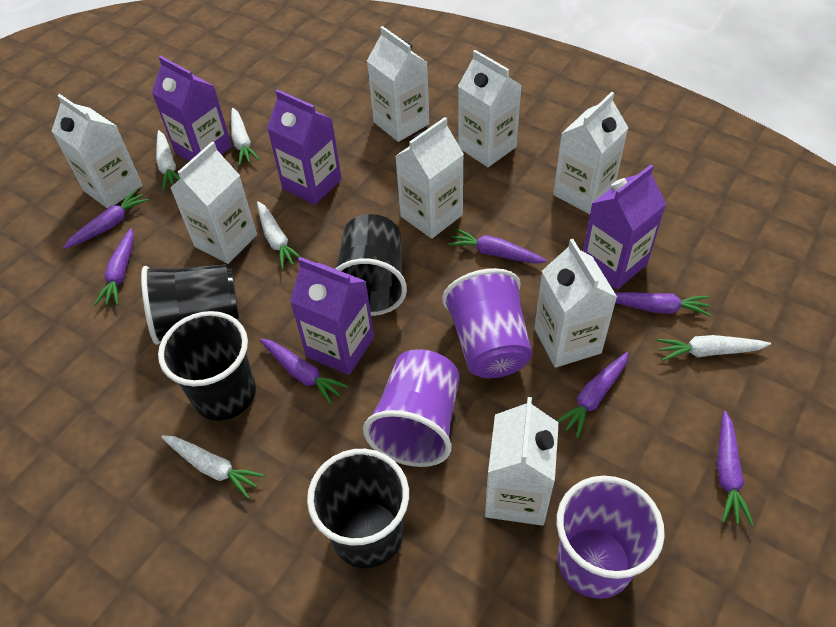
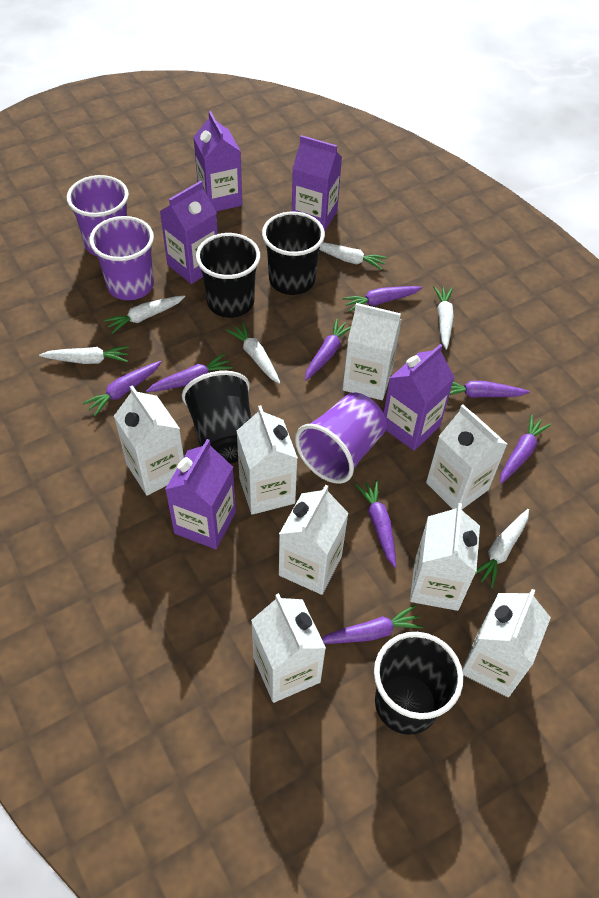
purple carrot: 7 -> 8
purple carton: 4 -> 5
white carrot: 5 -> 6

